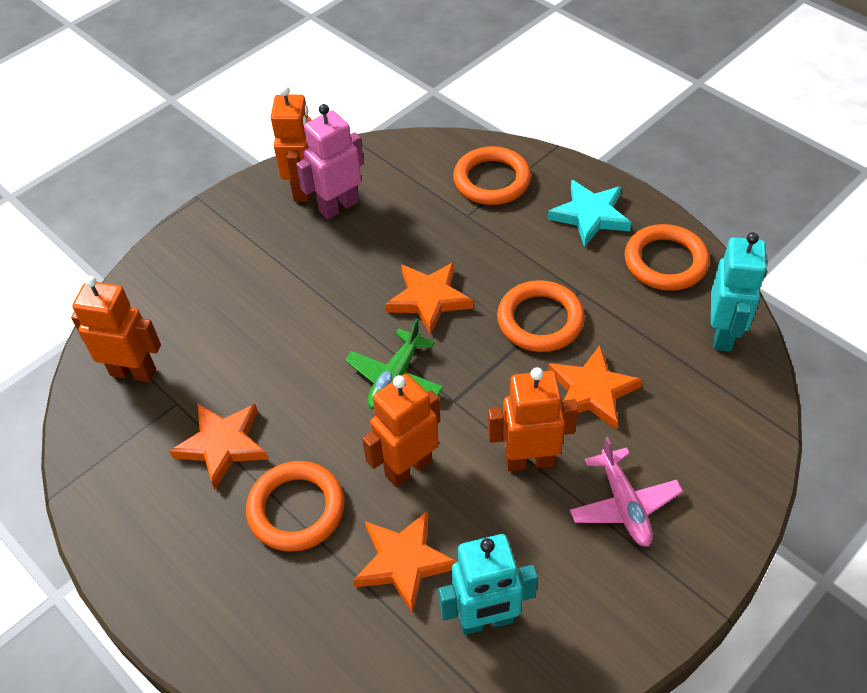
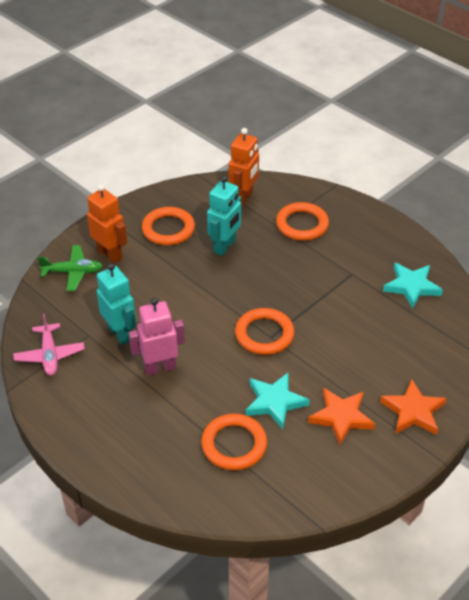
orange robot: 4 -> 2
orange star: 4 -> 2
turquoise star: 1 -> 2

